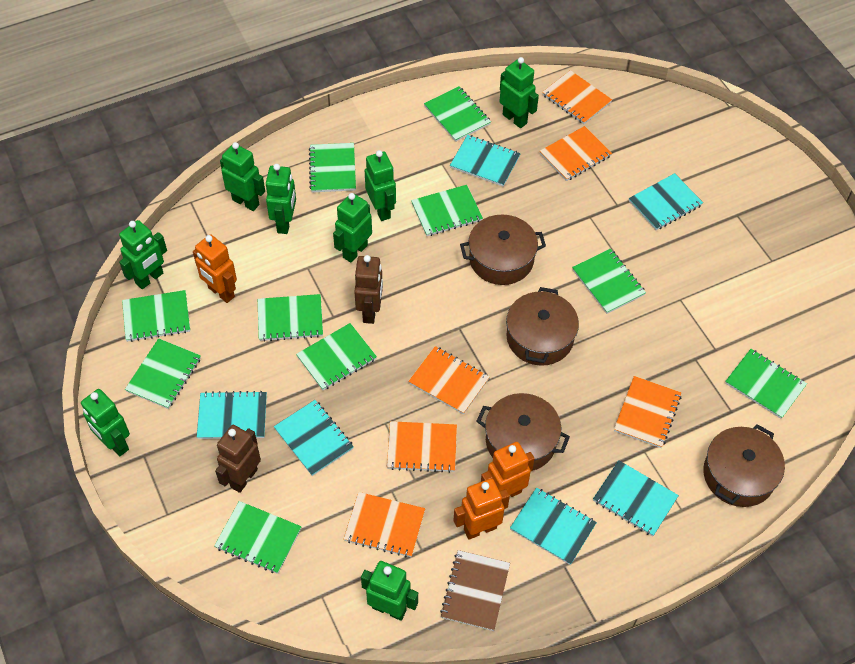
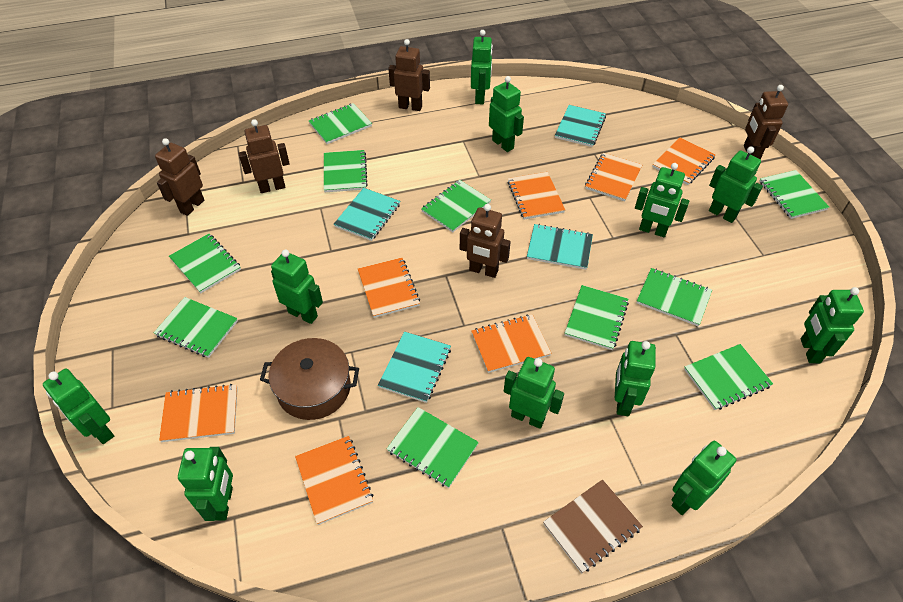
brown pot: 4 -> 1
brown robot: 2 -> 5
green robot: 8 -> 11
orange notebook: 6 -> 7
orange robot: 3 -> 0
turquoise notebook: 6 -> 4

